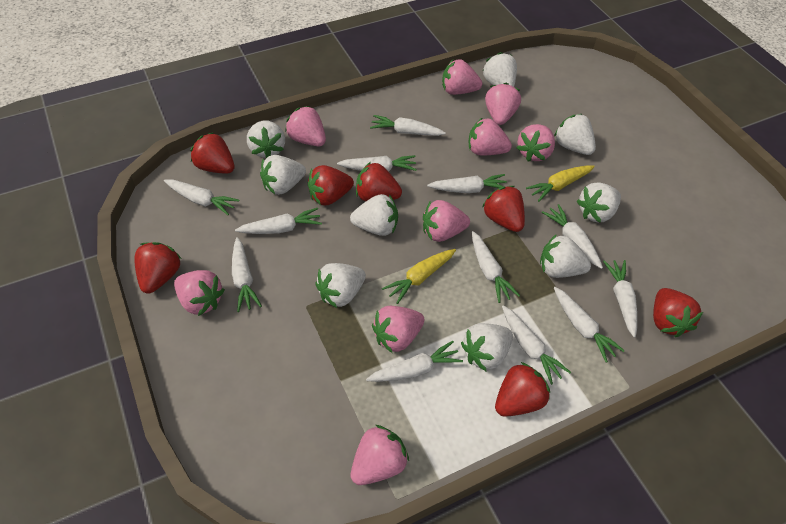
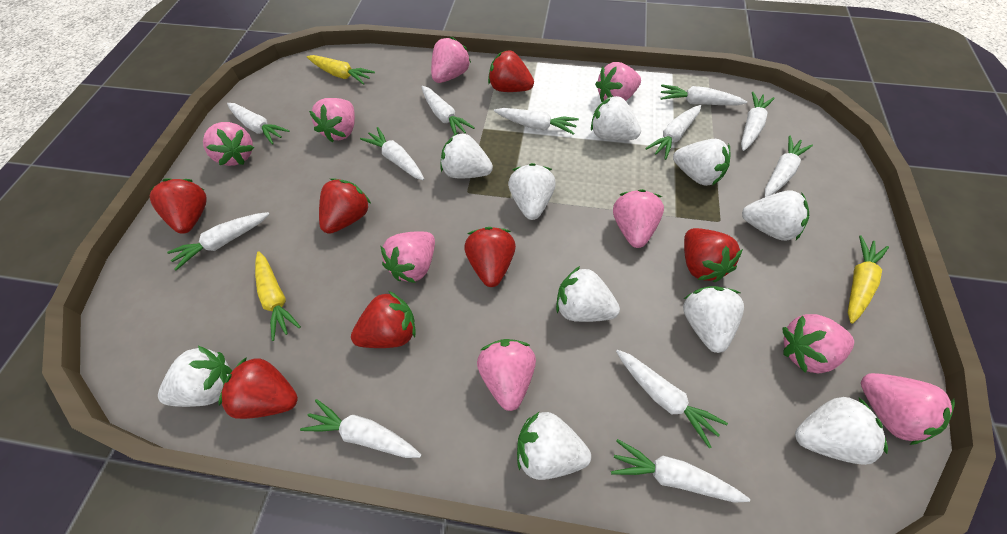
white strawberry: 9 -> 10
yellow carrot: 2 -> 3

